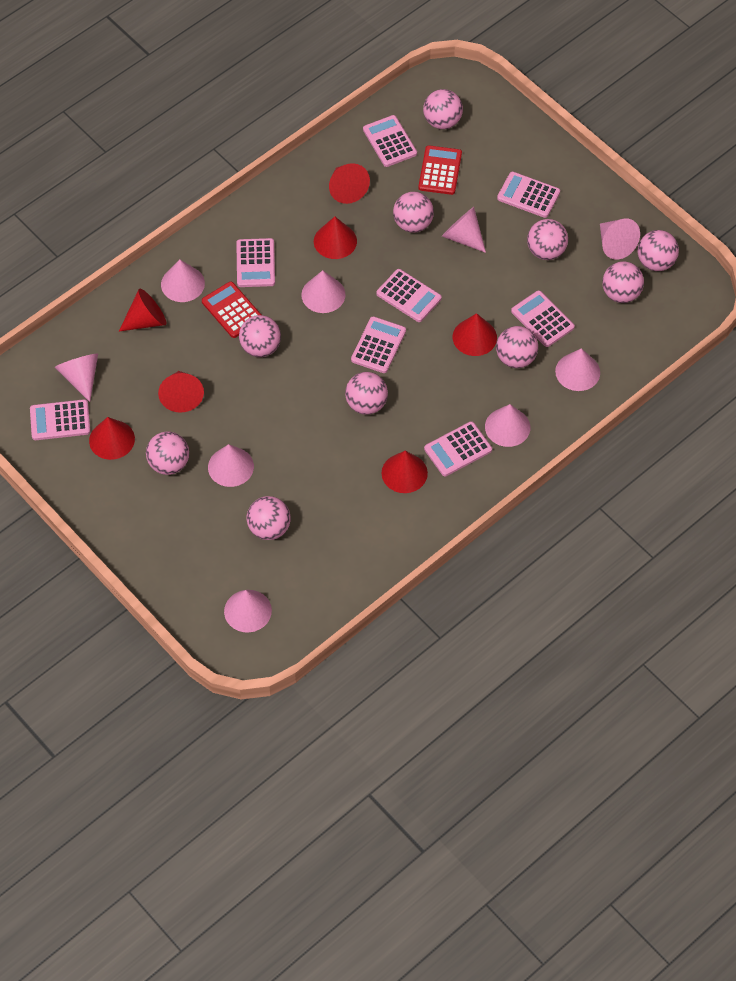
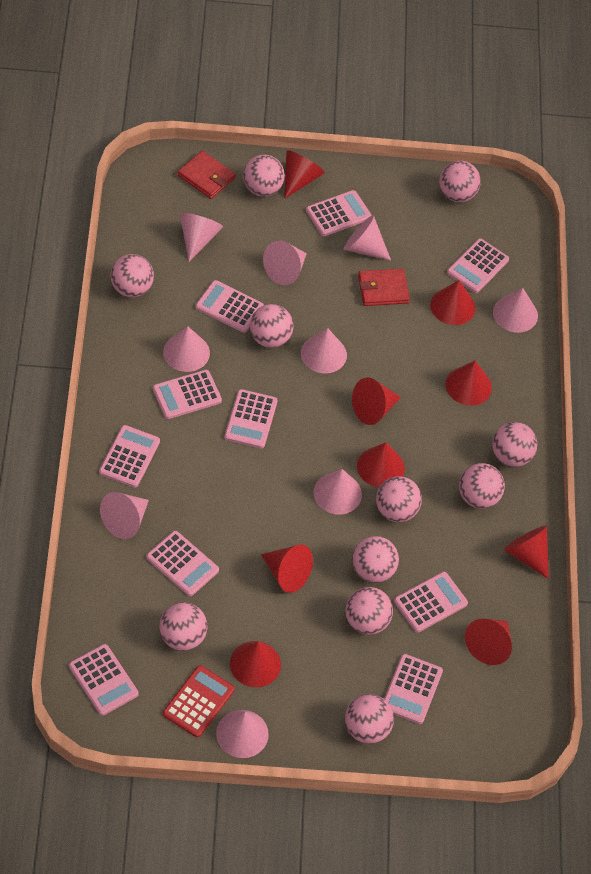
pink ball: 10 -> 11
pink calculator: 8 -> 10
red calculator: 2 -> 1
red cone: 7 -> 9
red wallet: 0 -> 2

